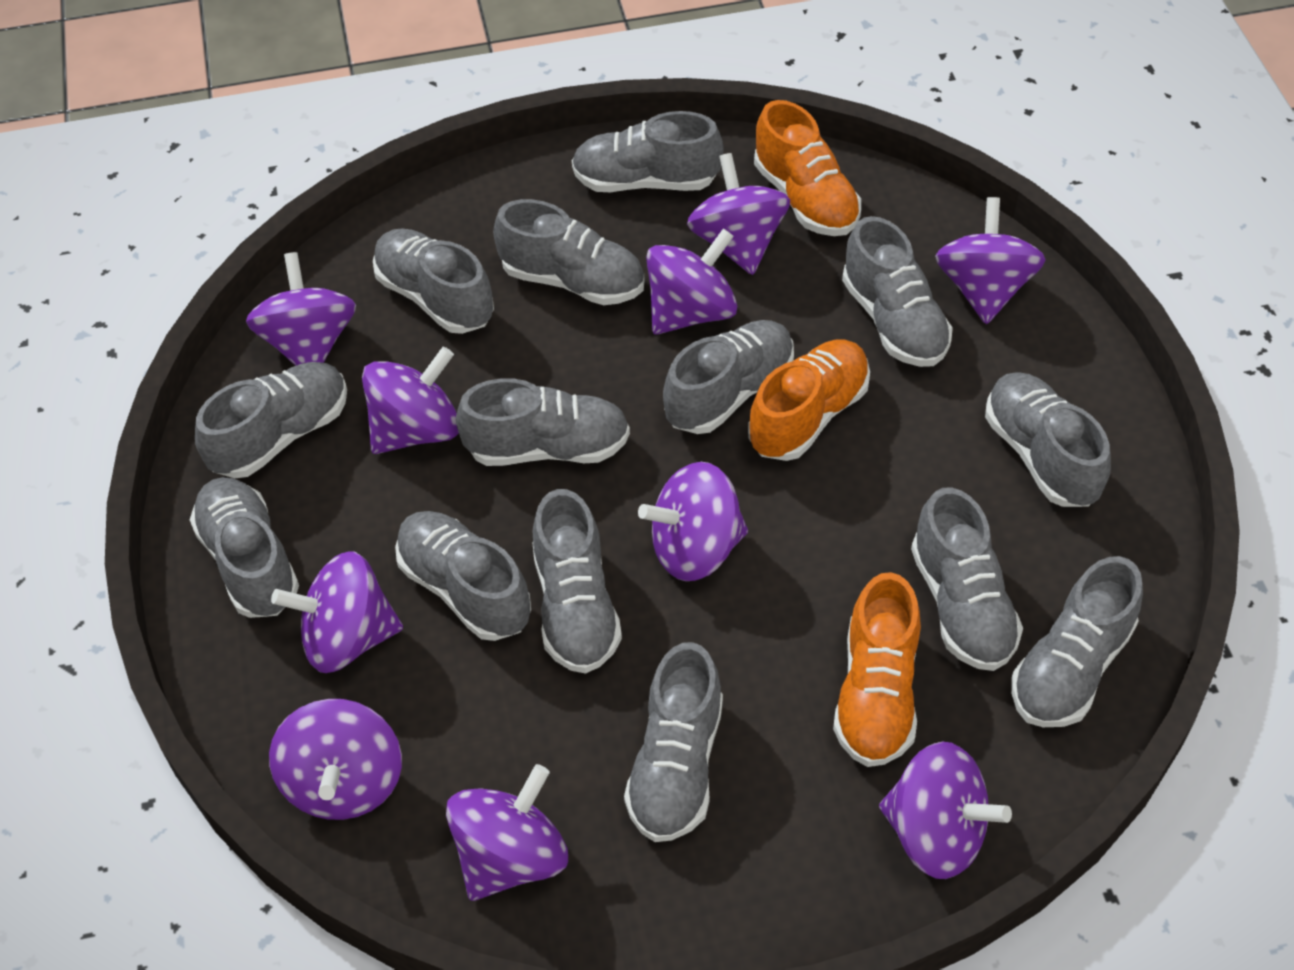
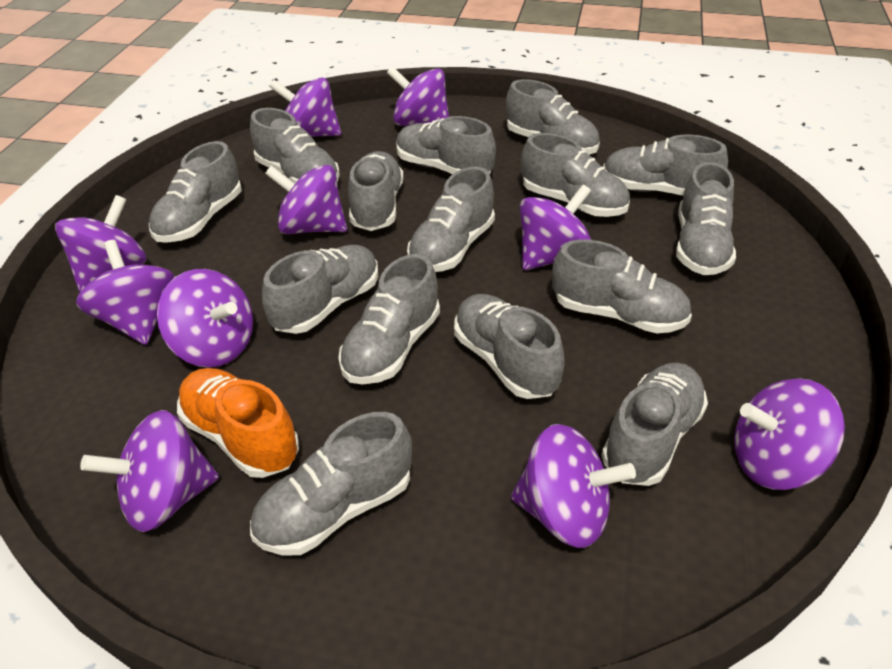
grey shoe: 14 -> 15
orange shoe: 3 -> 1

